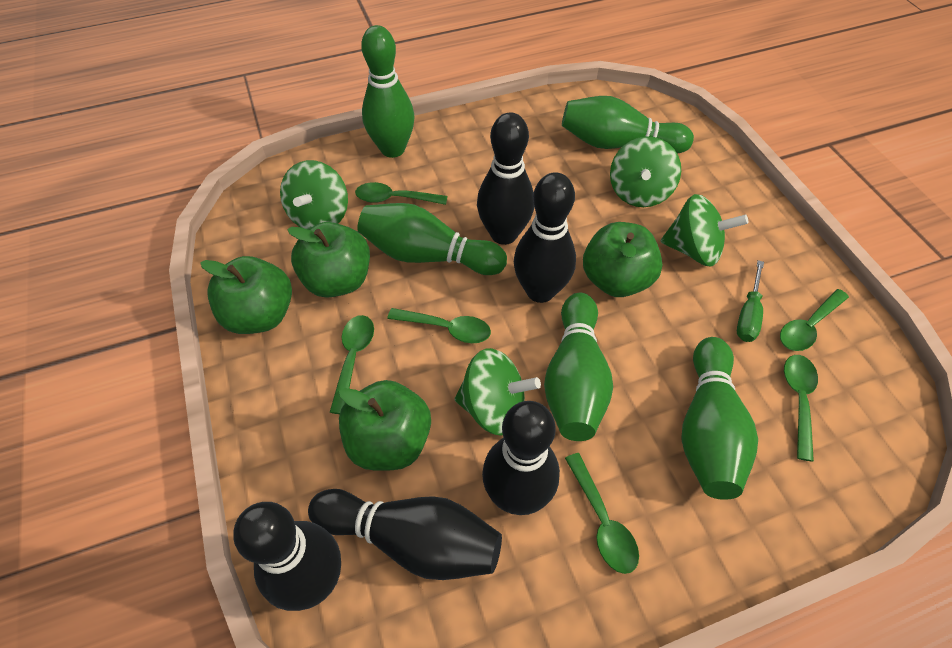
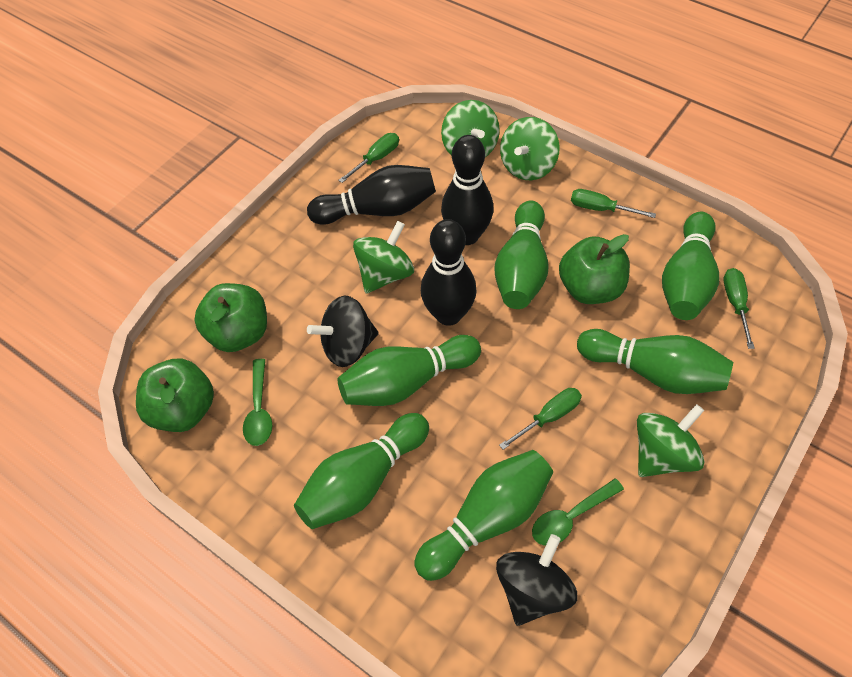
black bowling pin: 5 -> 3
black spinning top: 0 -> 2
green apple: 4 -> 3
green bowling pin: 5 -> 6
green screwdriver: 1 -> 4
green spoon: 6 -> 2

